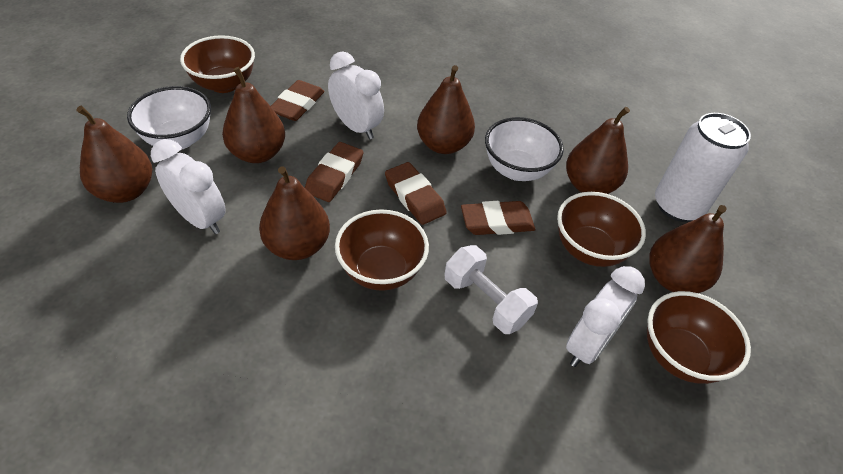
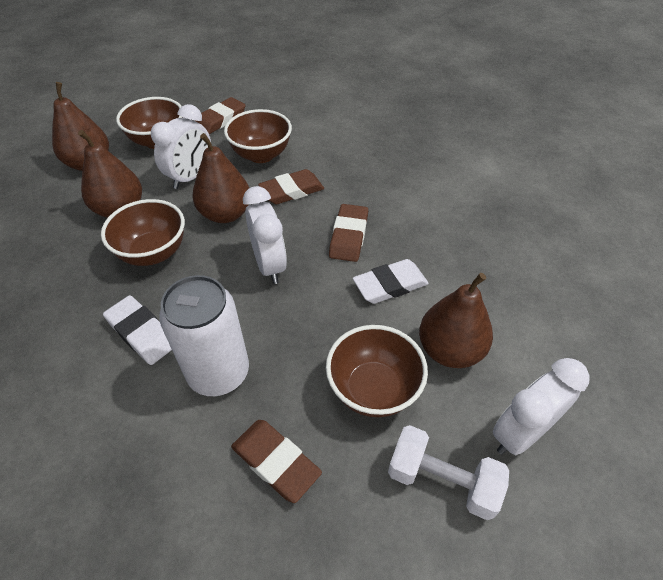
brown pear: 6 -> 4
white bowl: 2 -> 0
white eraser: 0 -> 2

